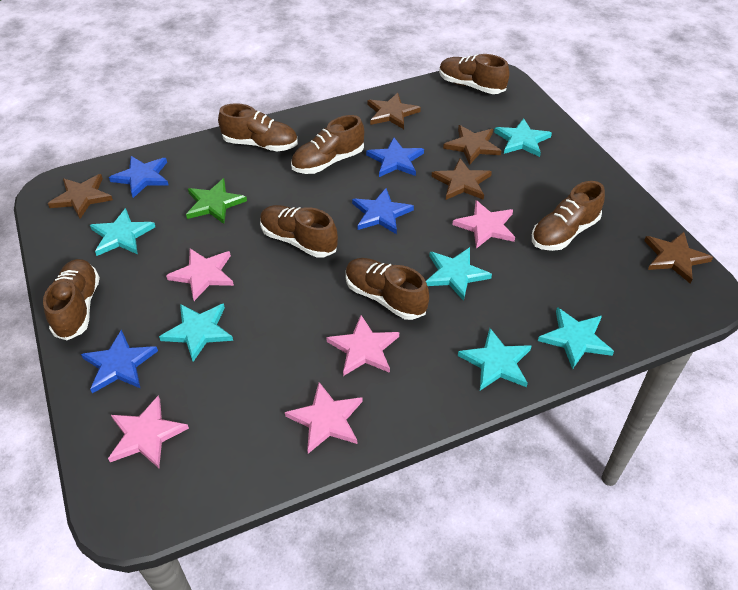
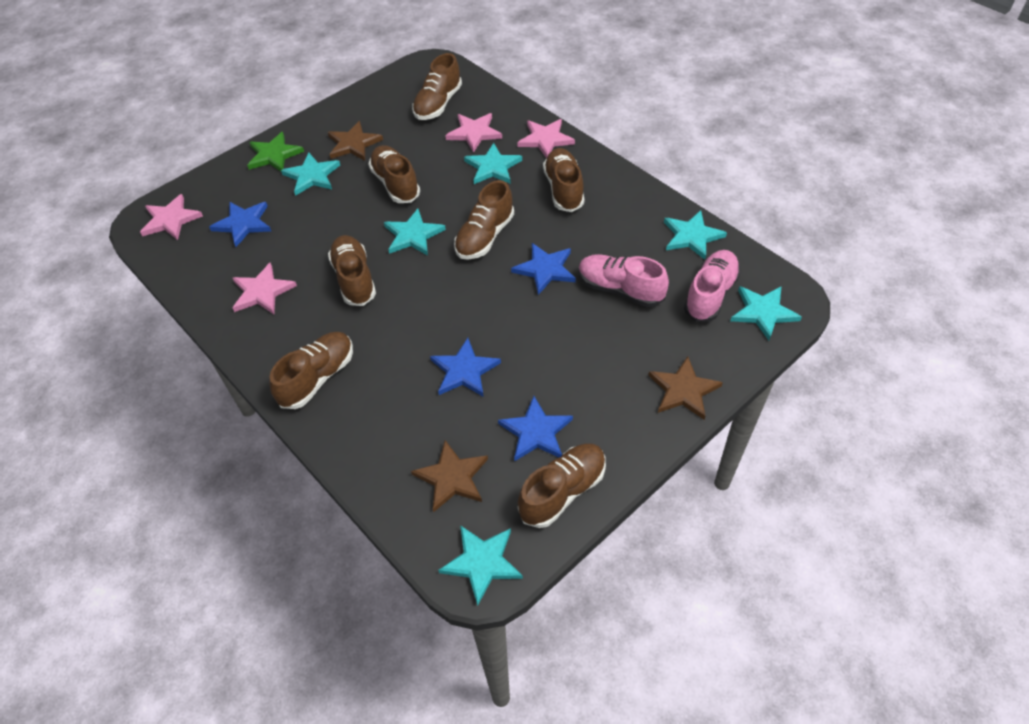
brown star: 5 -> 3
pink shoe: 0 -> 2
pink star: 5 -> 4

